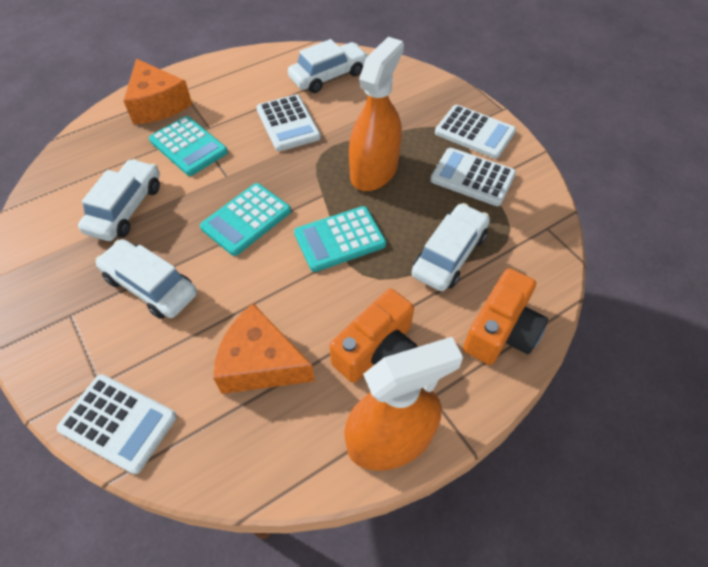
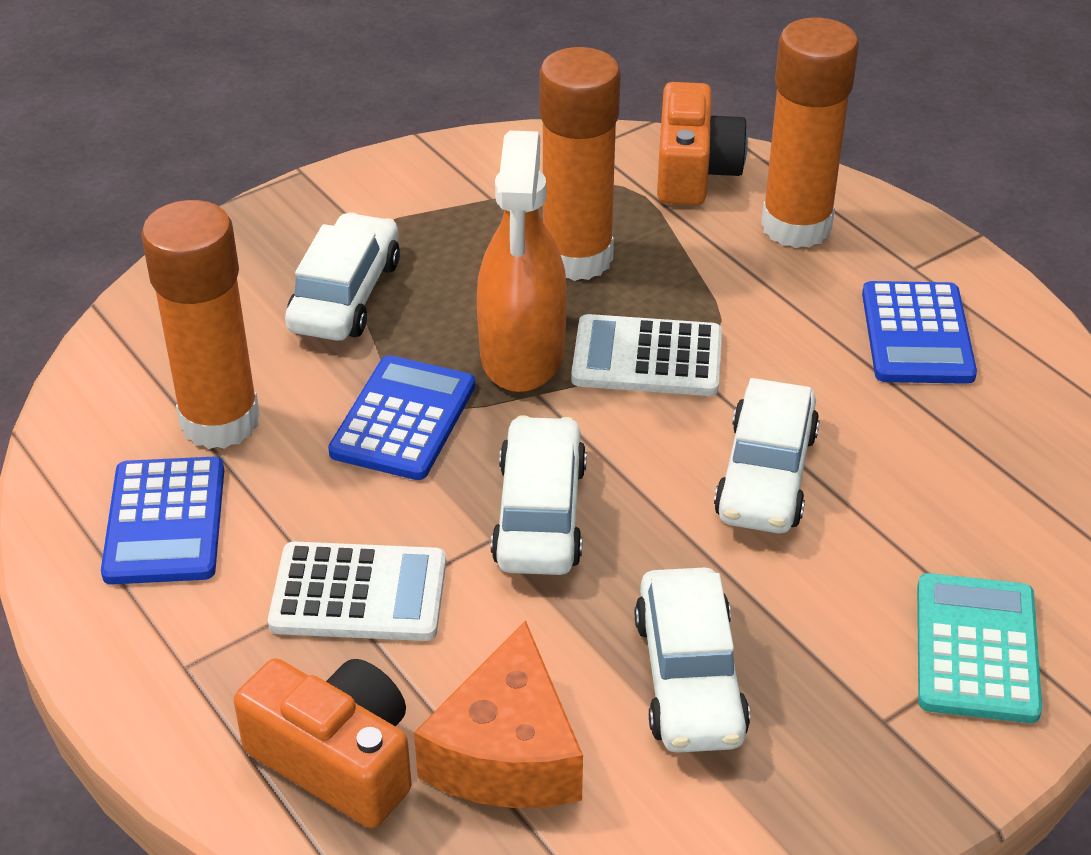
blue calculator: 0 -> 3
orange cheese: 2 -> 1
orange glue stick: 0 -> 3
orange spray bottle: 2 -> 1
turquoise calculator: 3 -> 1
white calculator: 4 -> 2

